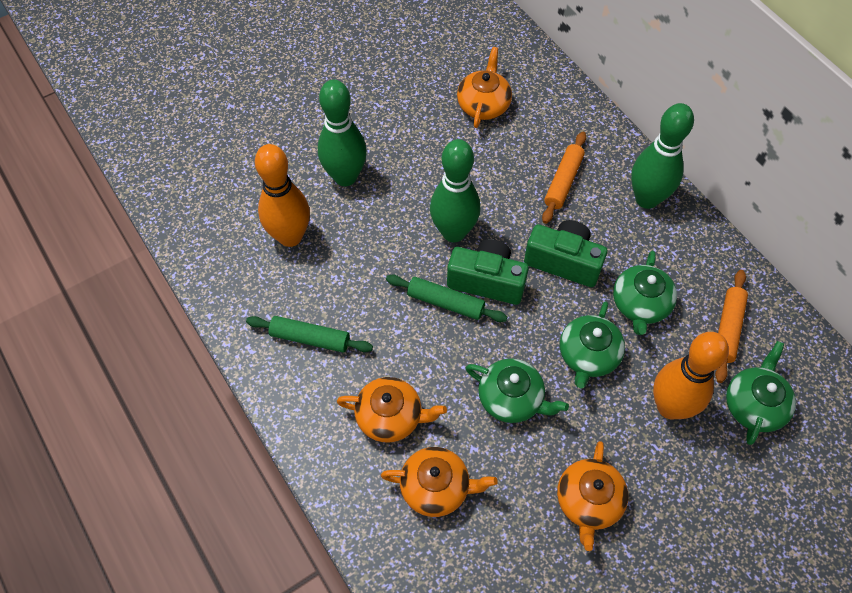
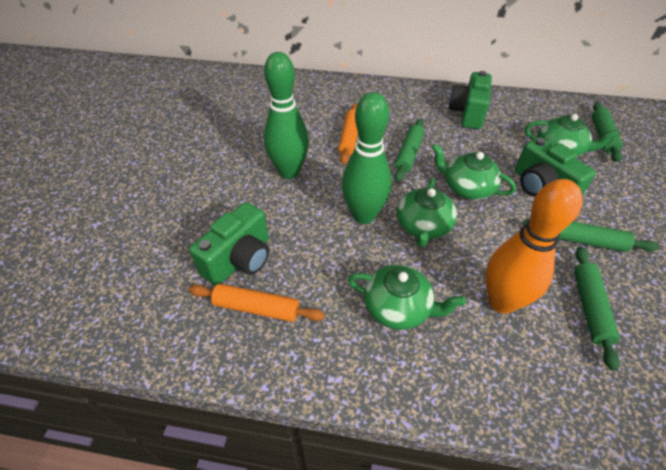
green bowling pin: 3 -> 2
green camera: 2 -> 3
green rolling pin: 2 -> 4
orange bowling pin: 2 -> 1
orange teapot: 4 -> 0

